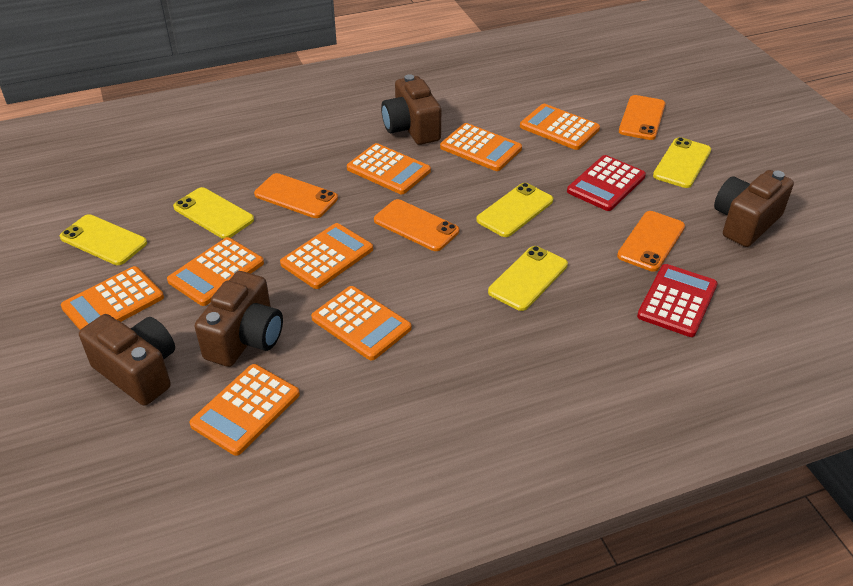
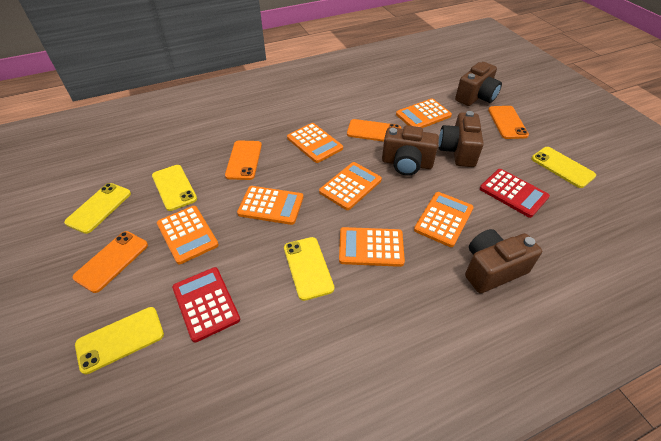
orange calculator: 8 -> 7

